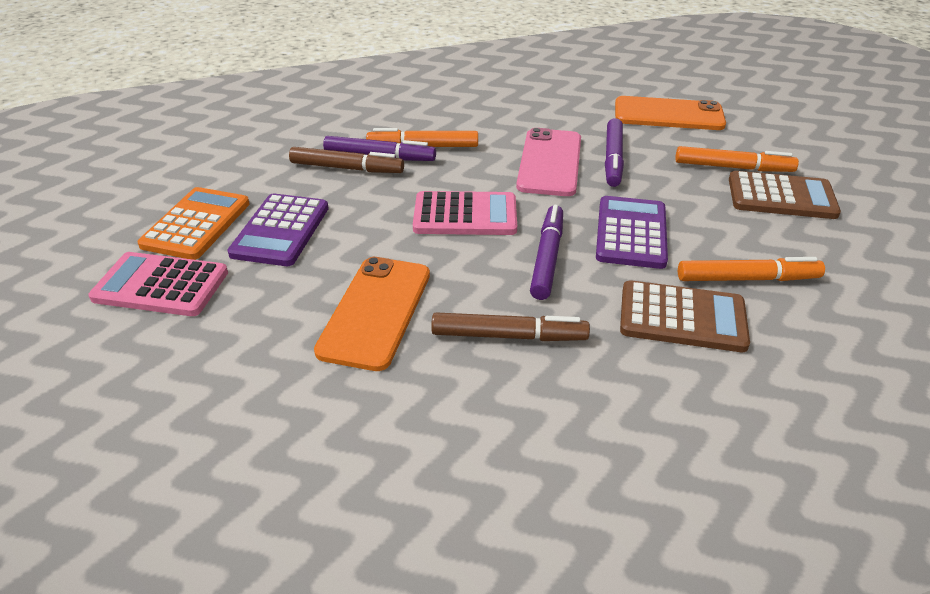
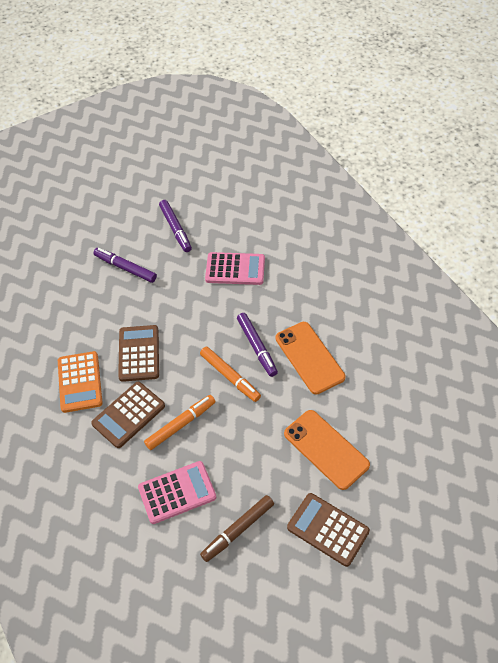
brown calculator: 2 -> 3
brown marker: 2 -> 1
orange marker: 3 -> 2
pink phone: 1 -> 0
purple calculator: 2 -> 0

